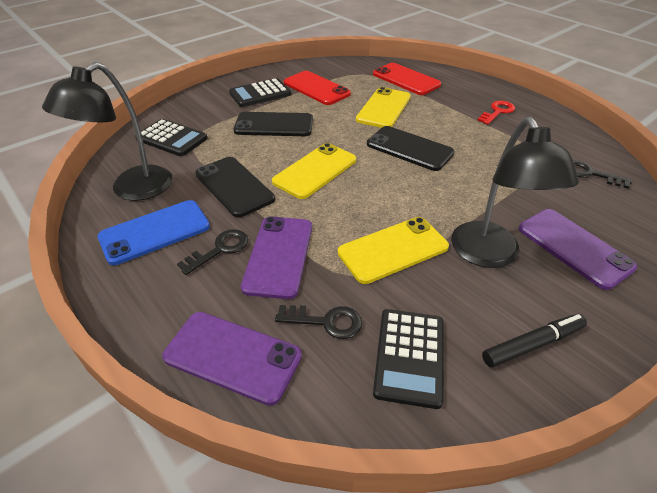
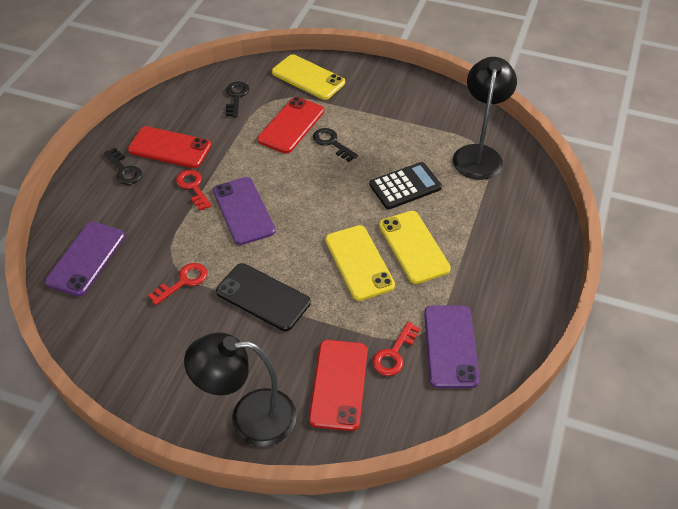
black calculator: 3 -> 1
black marker: 1 -> 0
black phone: 3 -> 1
blue phone: 1 -> 0
red key: 1 -> 3
red phone: 2 -> 3

